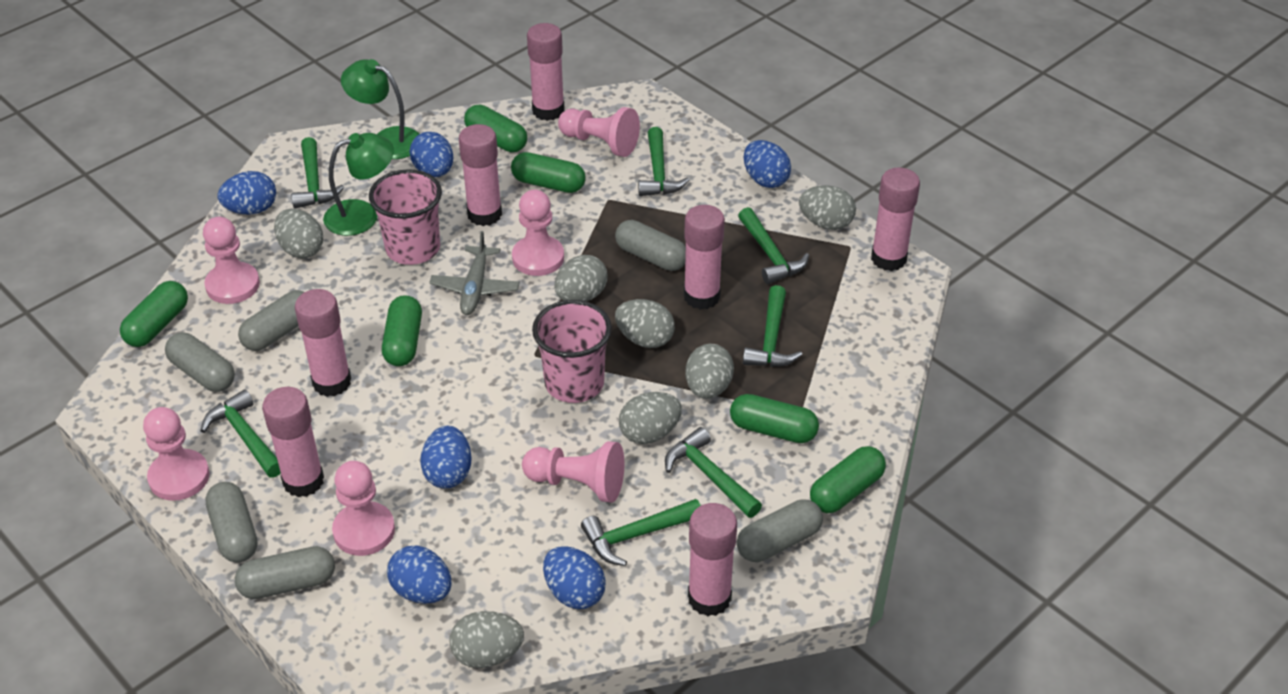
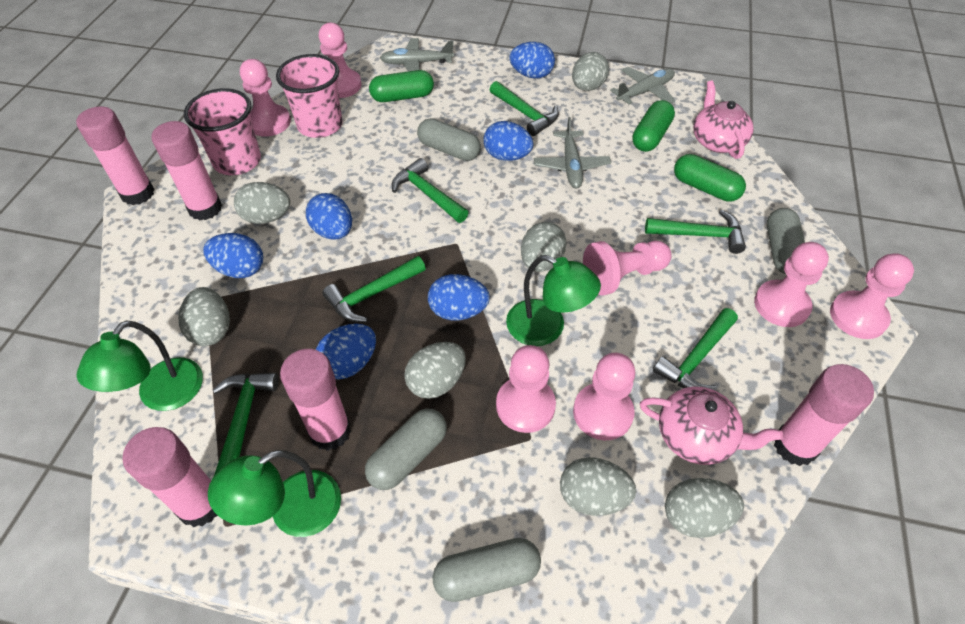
green capsule: 6 -> 3
green hammer: 7 -> 6
green lamp: 2 -> 3
grey capsule: 6 -> 4
grey plane: 1 -> 3
pink glue stick: 7 -> 5
pink pawn: 6 -> 7
pink teapot: 0 -> 2

